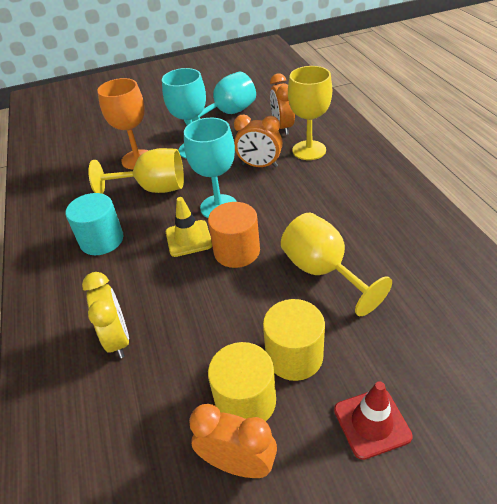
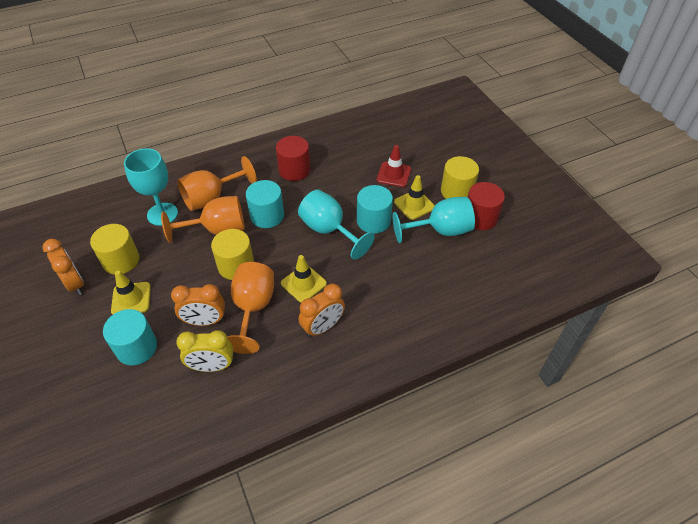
orange cylinder: 1 -> 0
orange goblet: 1 -> 3
red cylinder: 0 -> 2
turquoise cylinder: 1 -> 3
yellow cylinder: 2 -> 3
yellow goblet: 3 -> 0
yellow traffic cone: 1 -> 3

